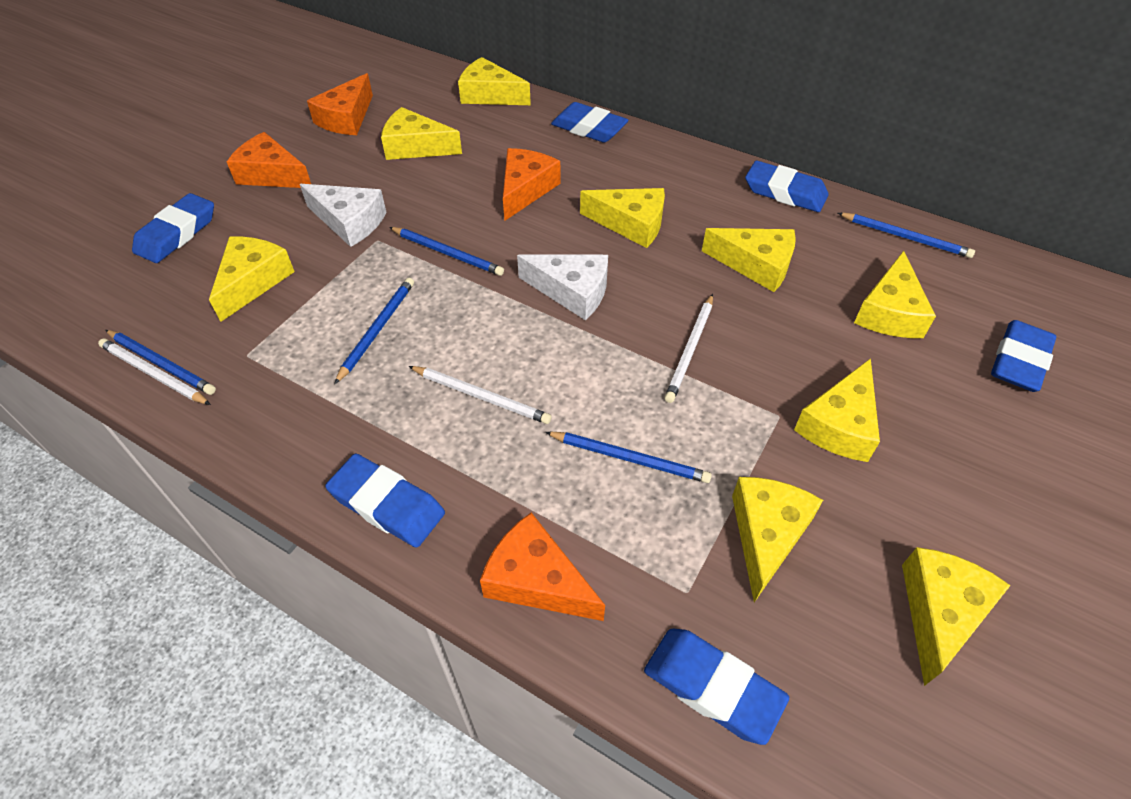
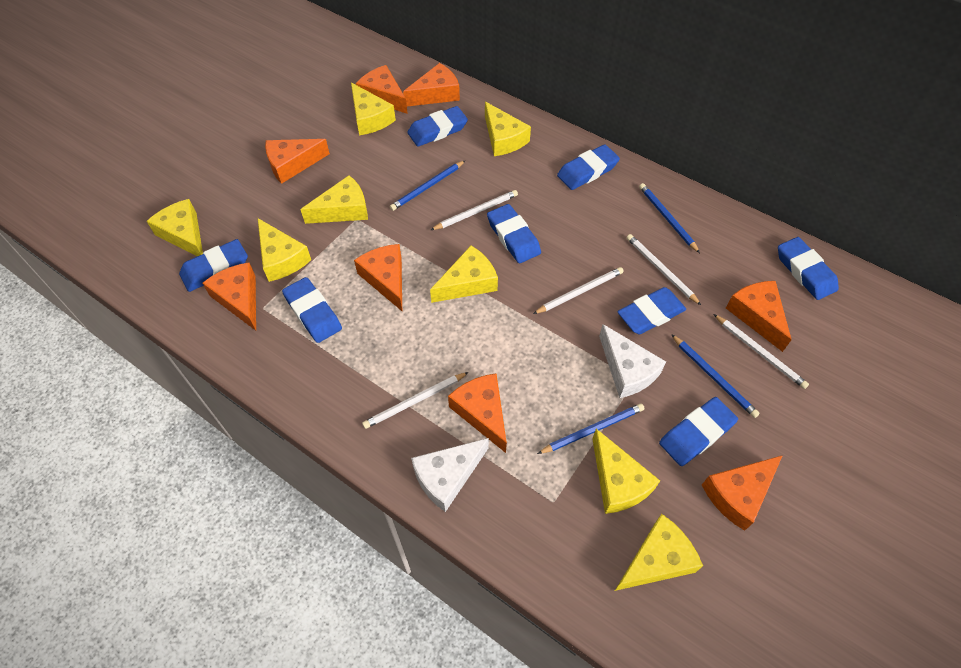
blue eraser: 6 -> 8
blue pencil: 5 -> 4
orange cheese: 4 -> 8
white pencil: 3 -> 5
yellow cheese: 9 -> 8

